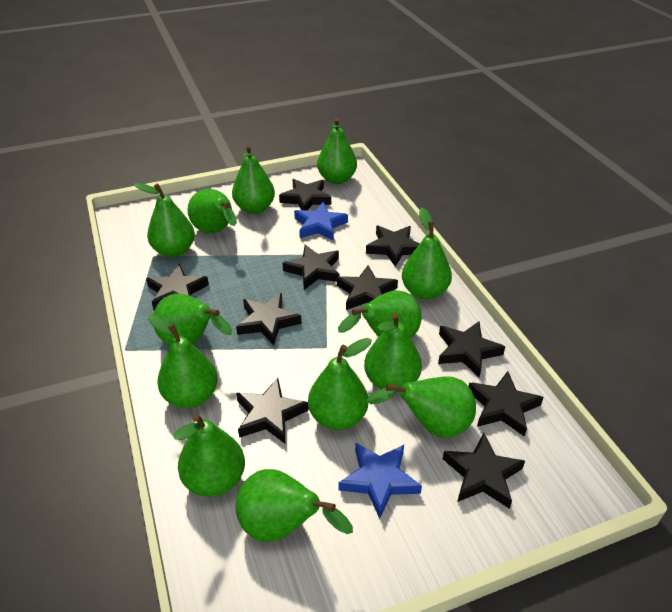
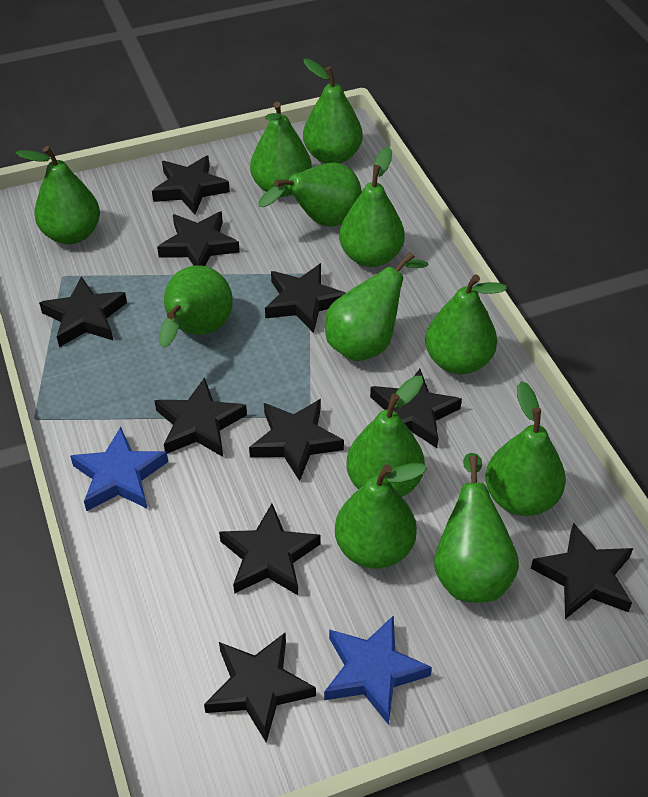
green pear: 13 -> 12

